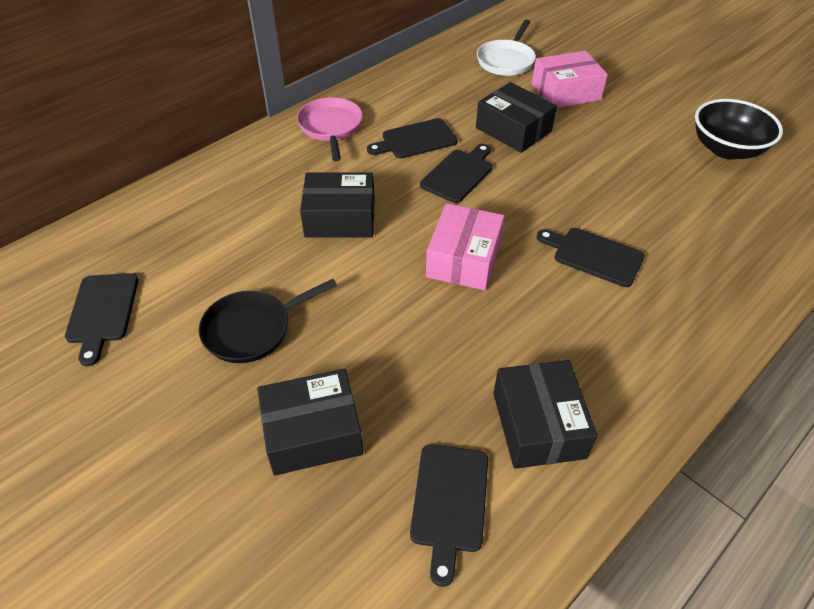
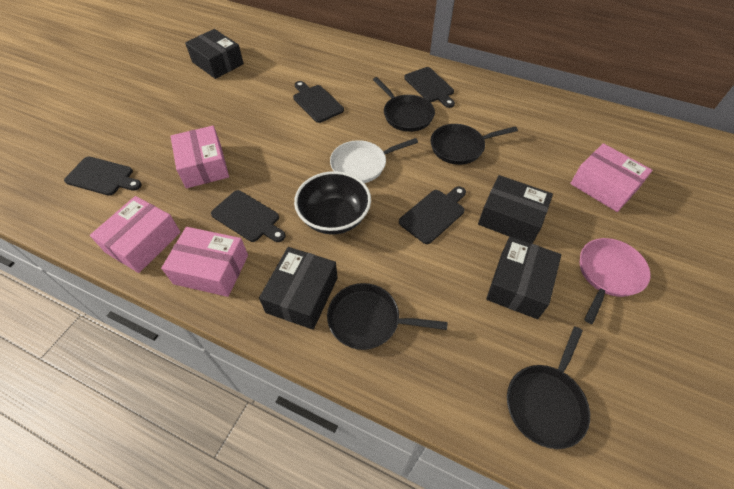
black pan: 1 -> 4
pink box: 2 -> 4

